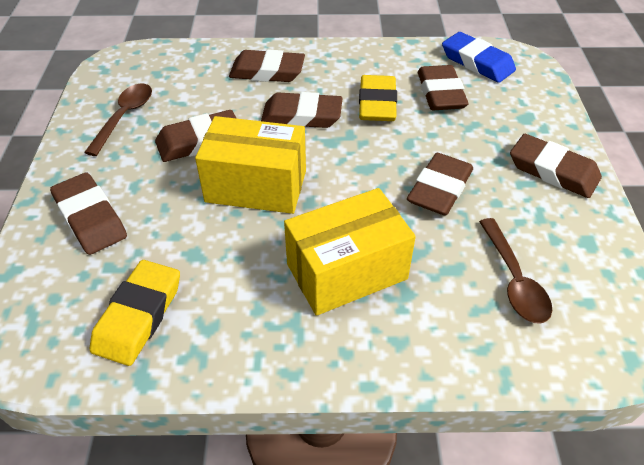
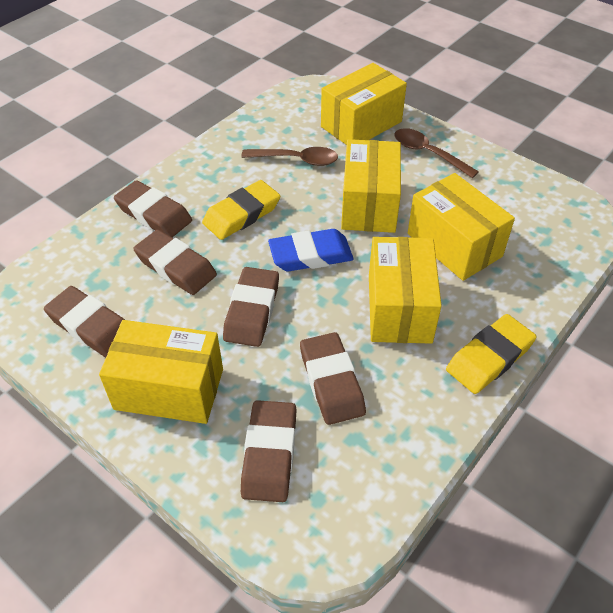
brown eraser: 7 -> 6
yellow box: 2 -> 5

